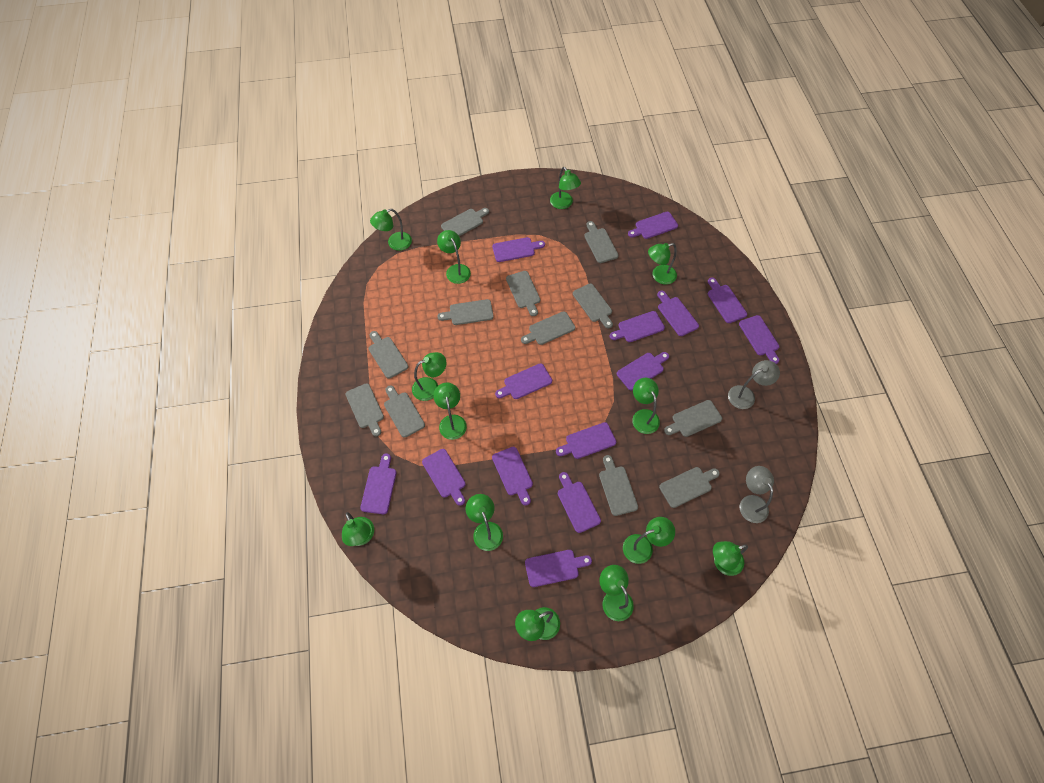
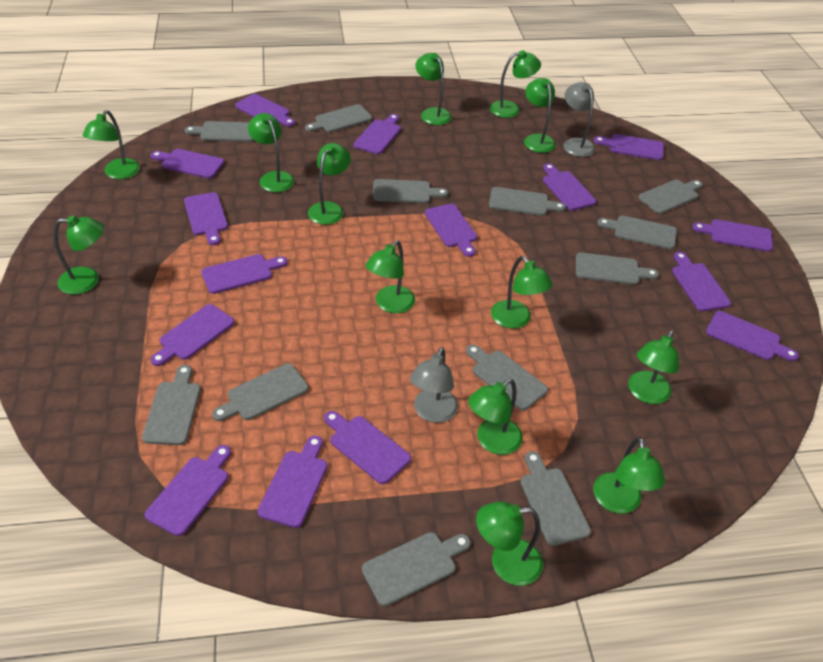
purple cutting board: 14 -> 15

